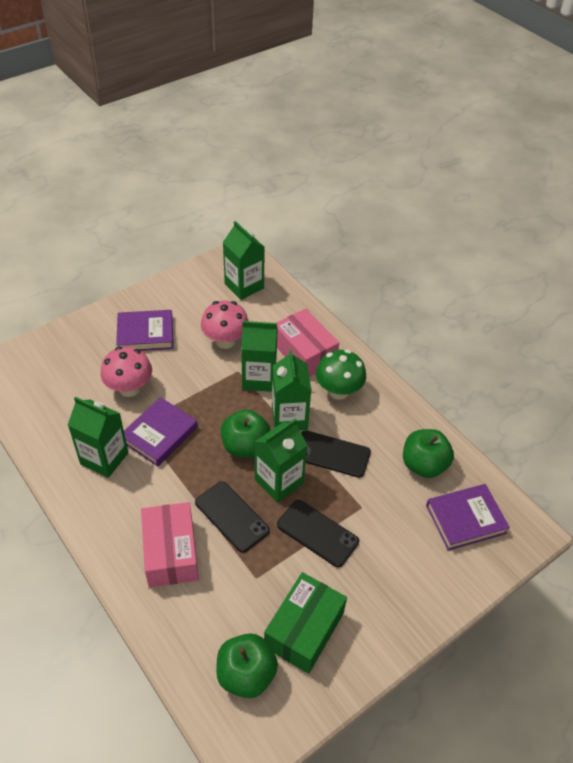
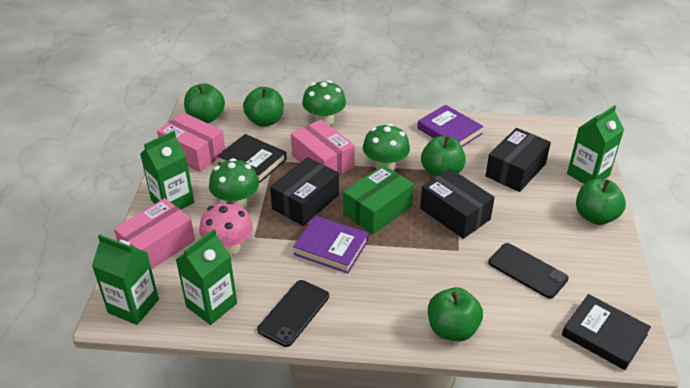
black book: 0 -> 2
black box: 0 -> 3
black phone: 3 -> 2
green apple: 3 -> 5
green carton: 5 -> 4
green mushroom: 1 -> 3
pink box: 2 -> 3
pink mushroom: 2 -> 1
purple book: 3 -> 2

